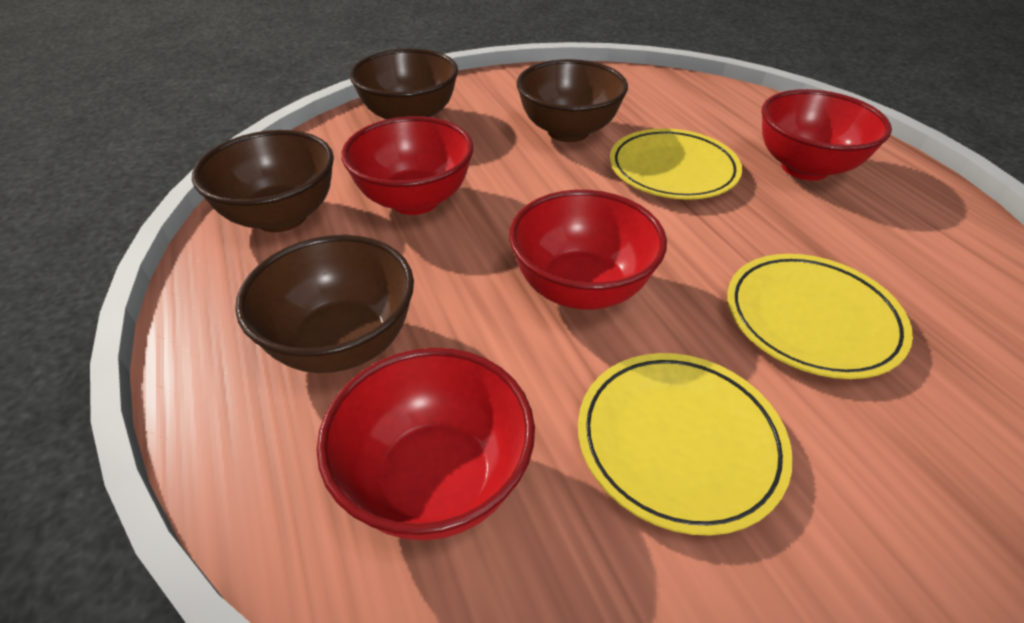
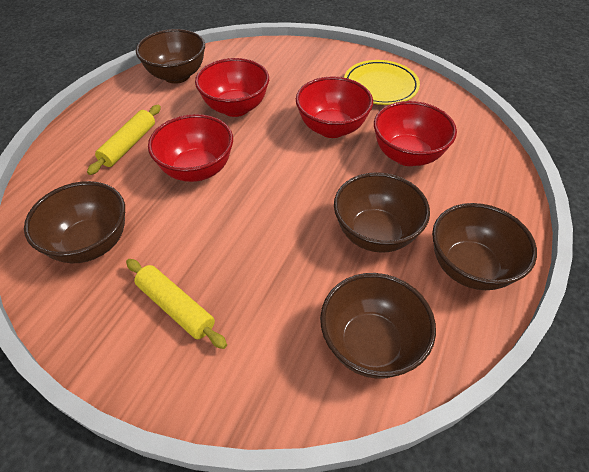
brown bowl: 4 -> 5
yellow plate: 3 -> 1
yellow rolling pin: 0 -> 2

